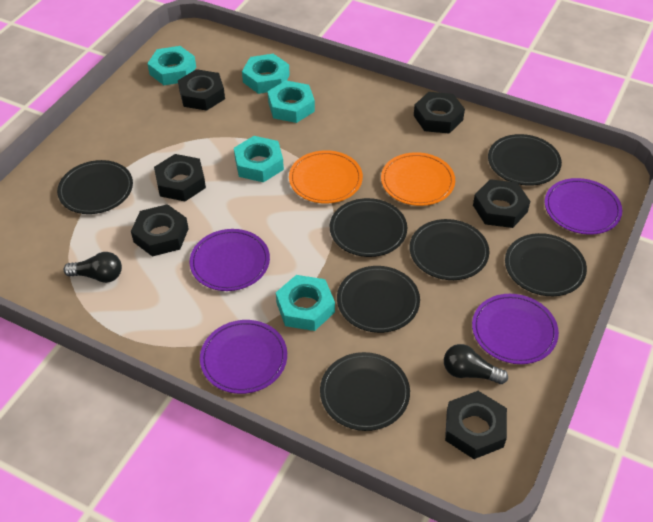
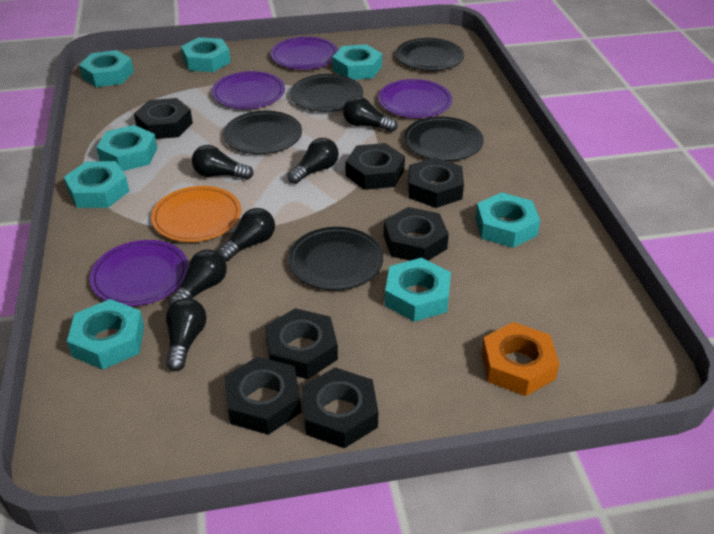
black light bulb: 2 -> 6
black nut: 6 -> 7
black plate: 7 -> 5
orange nut: 0 -> 1
orange plate: 2 -> 1
turquoise nut: 5 -> 8

